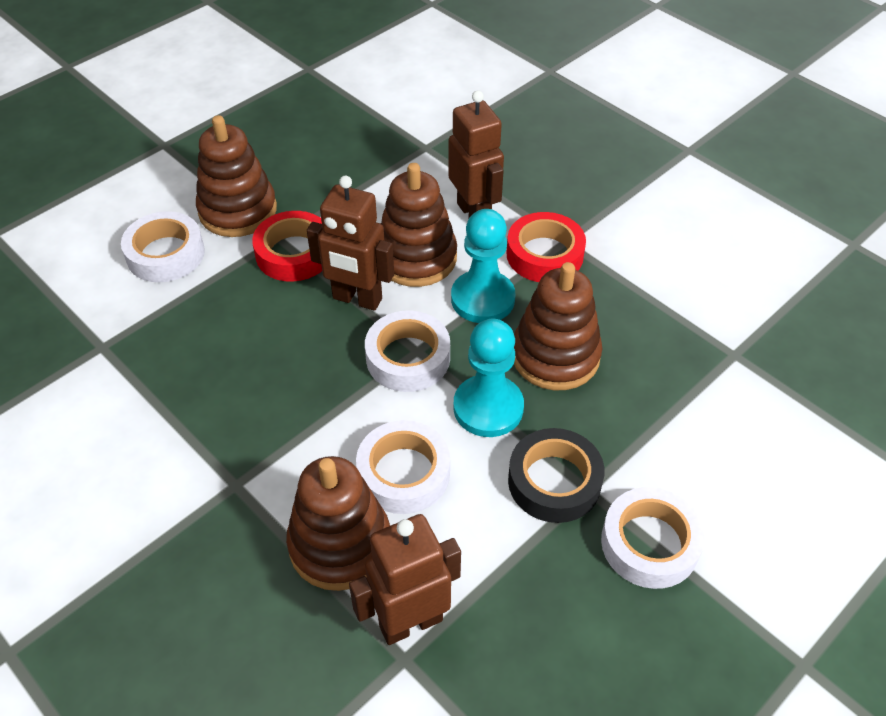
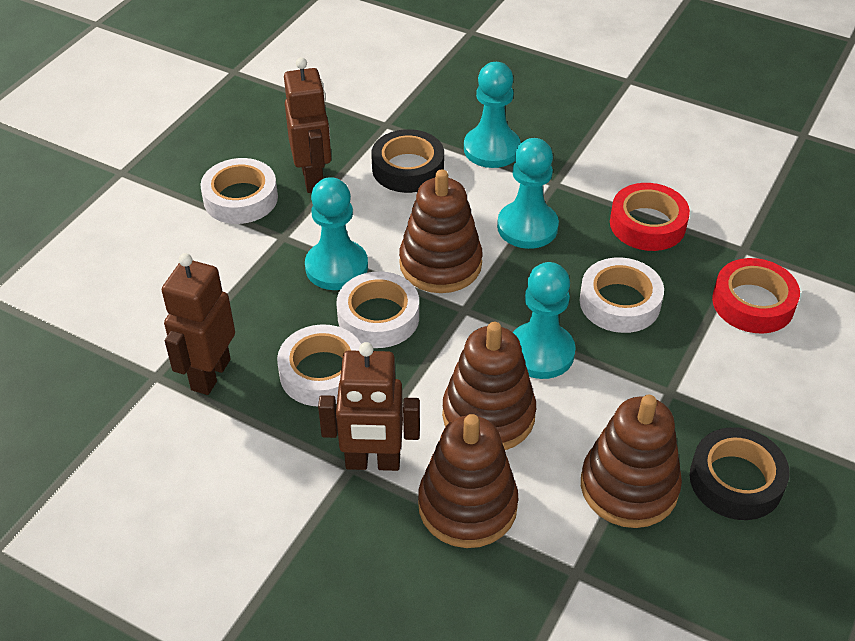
black tape: 1 -> 2
turquoise pawn: 2 -> 4

